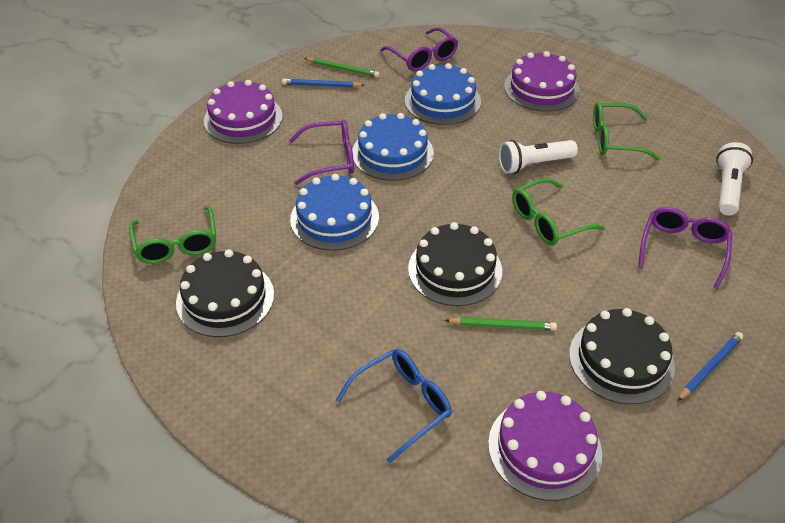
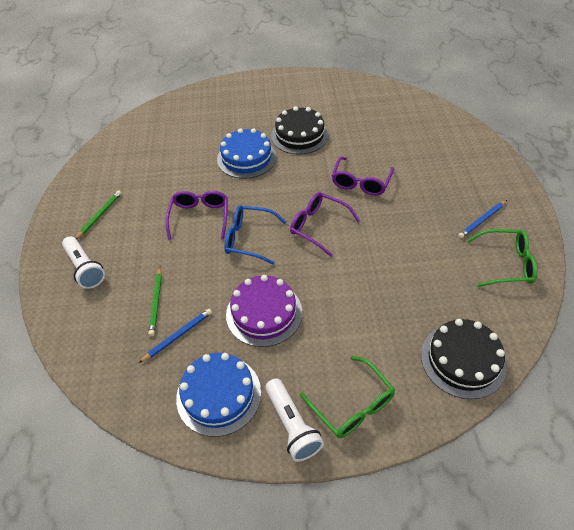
black cake: 3 -> 2
blue cake: 3 -> 2
green glasses: 3 -> 2
purple cake: 3 -> 1

